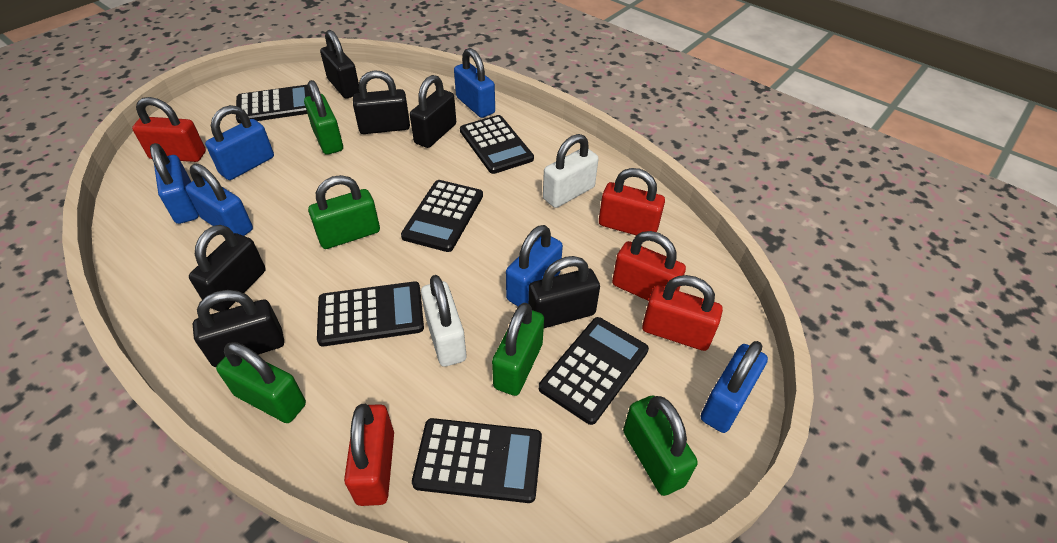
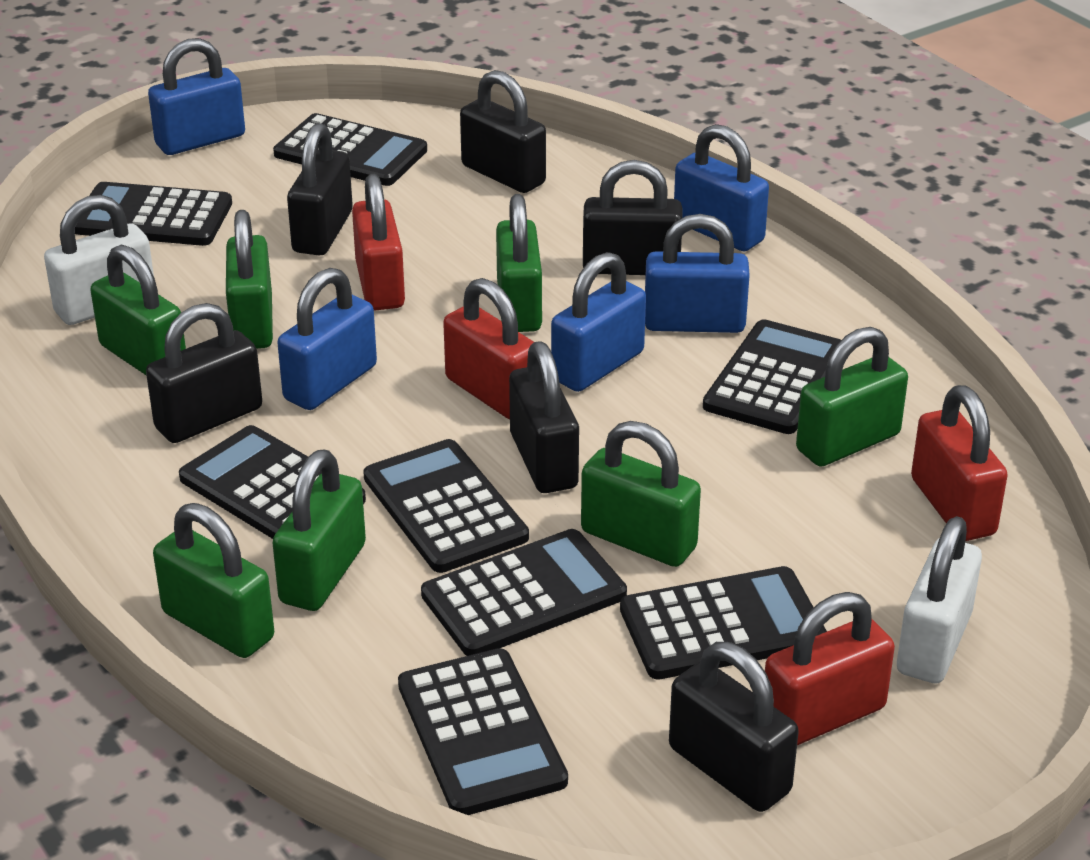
black calculator: 6 -> 8
blue padlock: 6 -> 5
green padlock: 5 -> 7
red padlock: 5 -> 4

